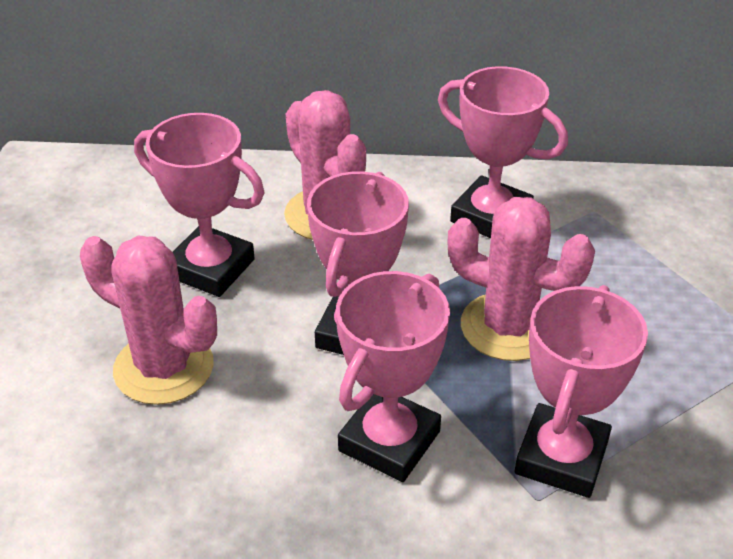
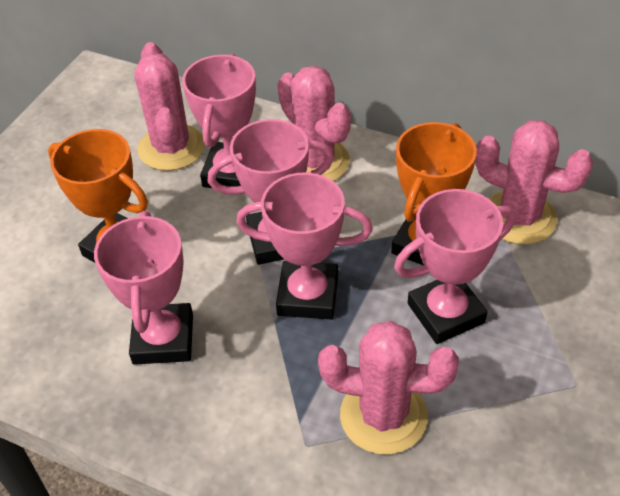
orange trophy: 0 -> 2
pink cactus: 3 -> 4

